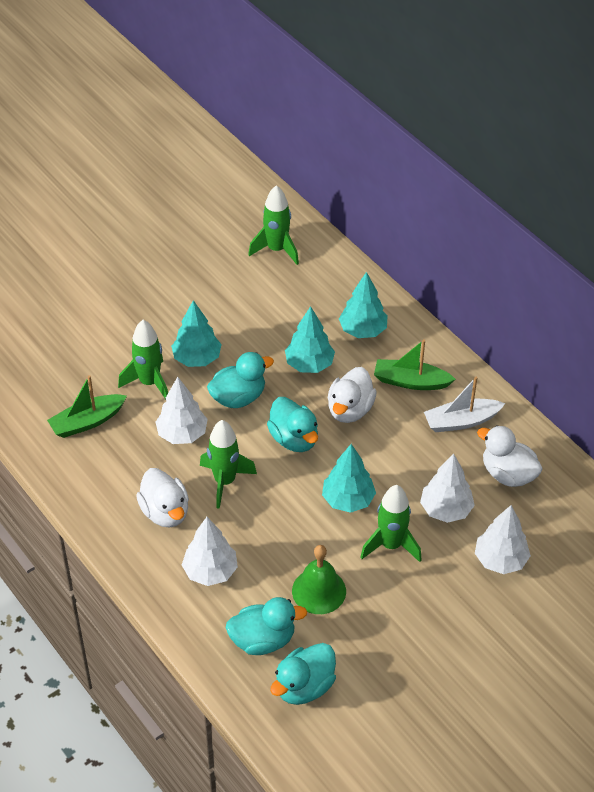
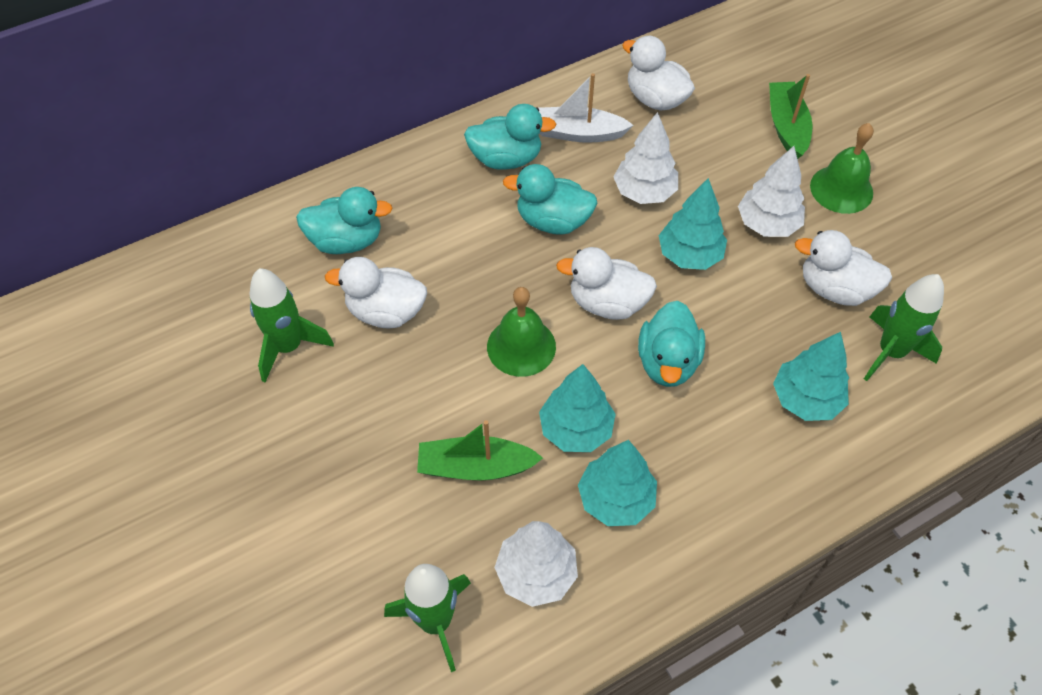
green bell: 1 -> 2
green rocket: 4 -> 3
white duck: 3 -> 4
white tree: 4 -> 3

